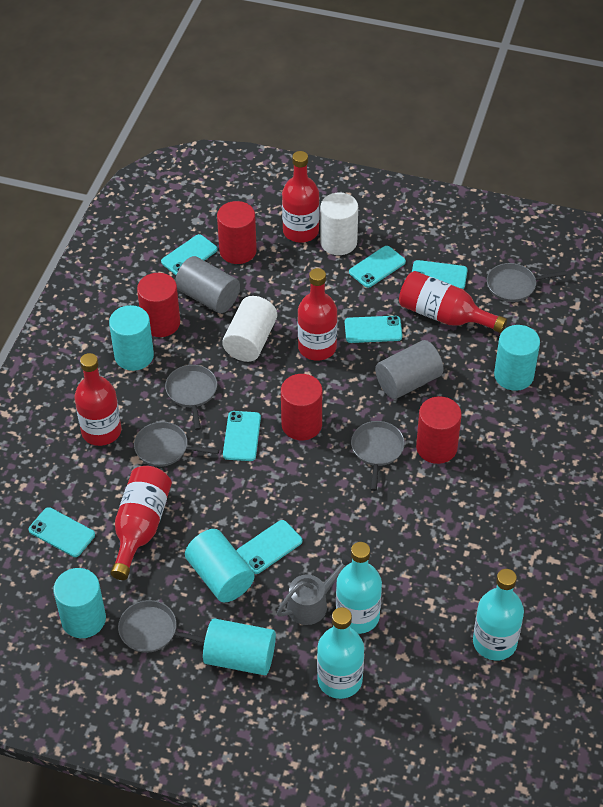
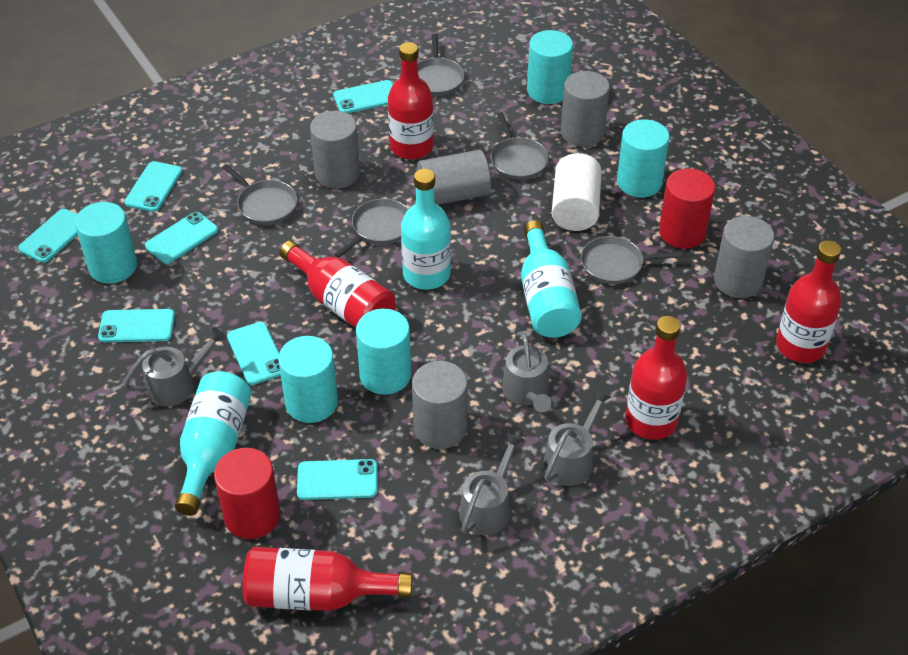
grey cylinder: 2 -> 5
grey watering can: 1 -> 4
red cylinder: 4 -> 2
white cylinder: 2 -> 1

